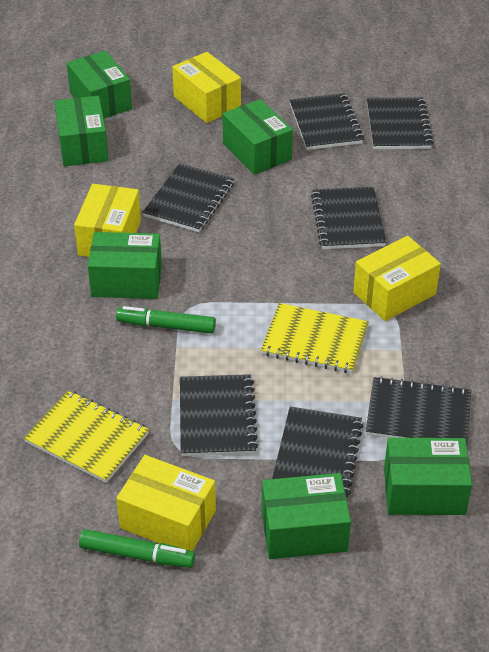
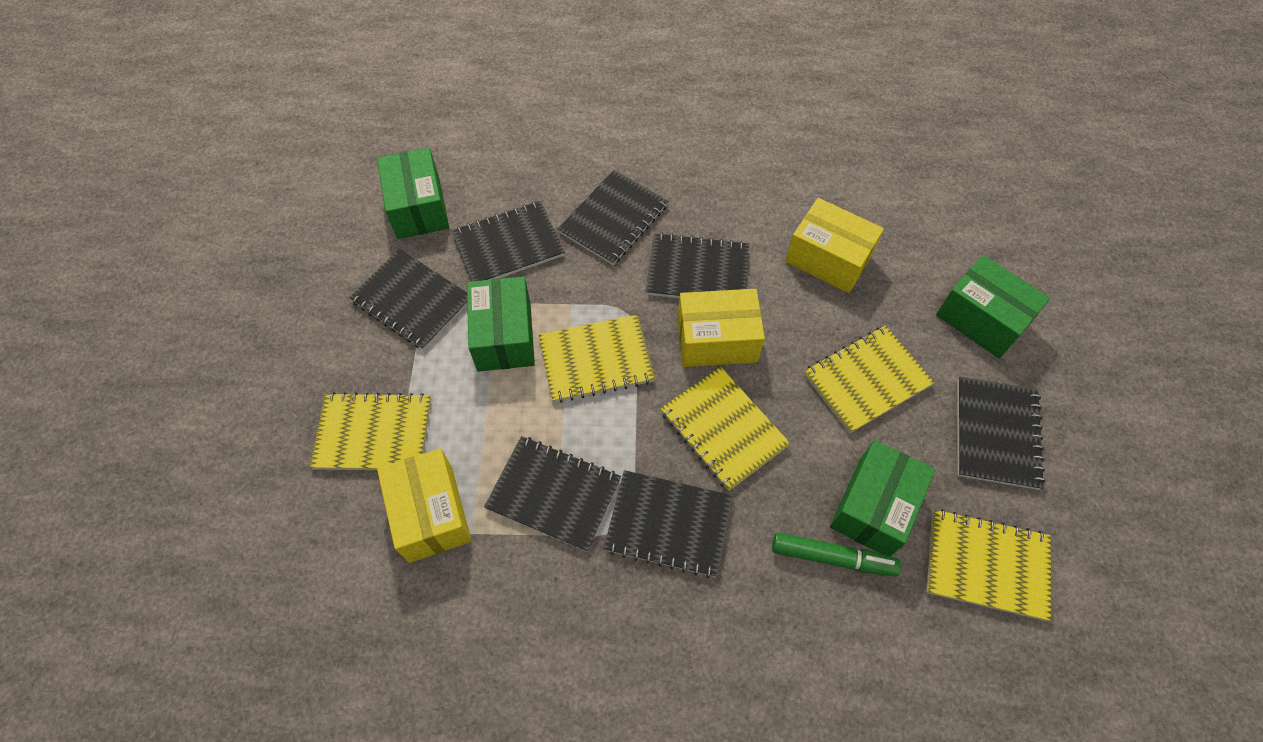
green box: 6 -> 4
green marker: 2 -> 1
yellow box: 4 -> 3
yellow notebook: 2 -> 5

